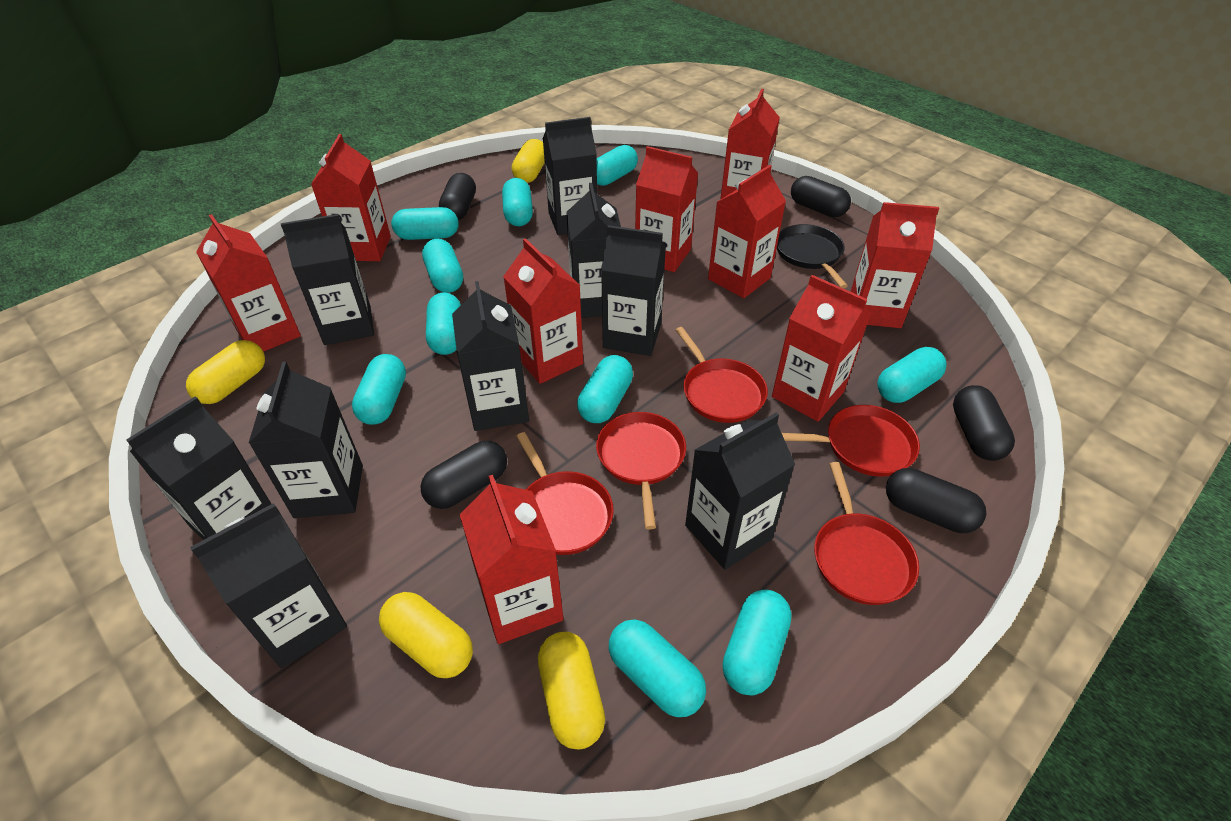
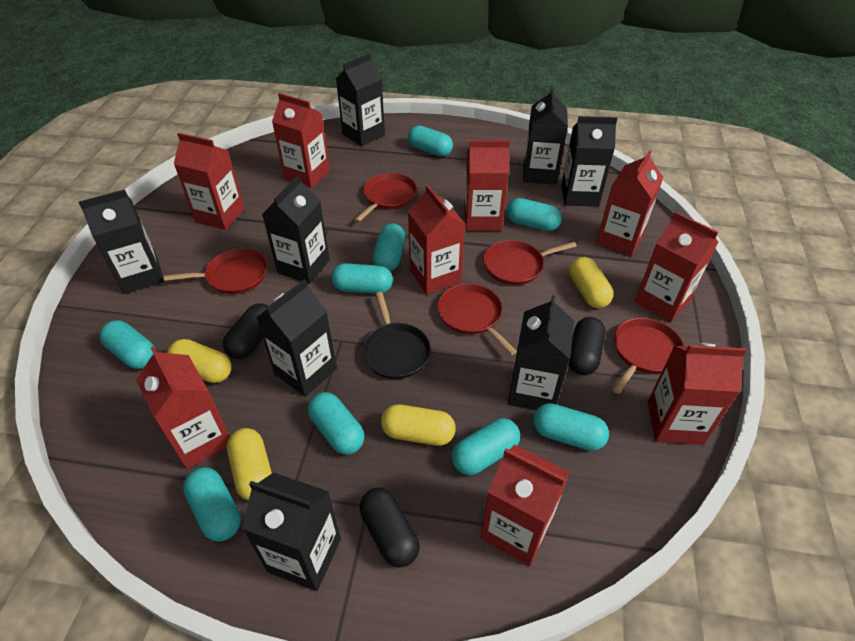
black capsule: 5 -> 3
black carton: 9 -> 8
turquoise capsule: 10 -> 9

